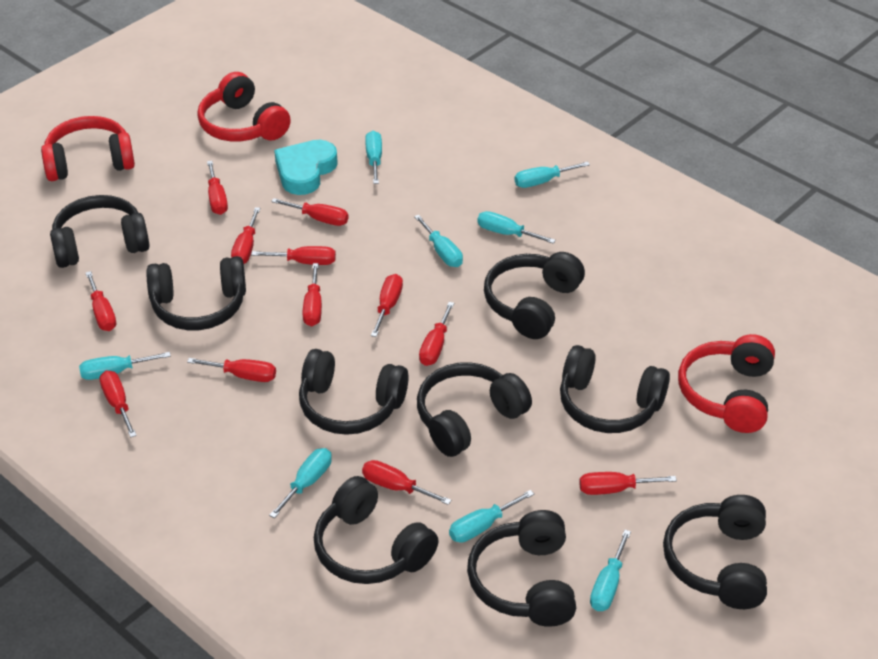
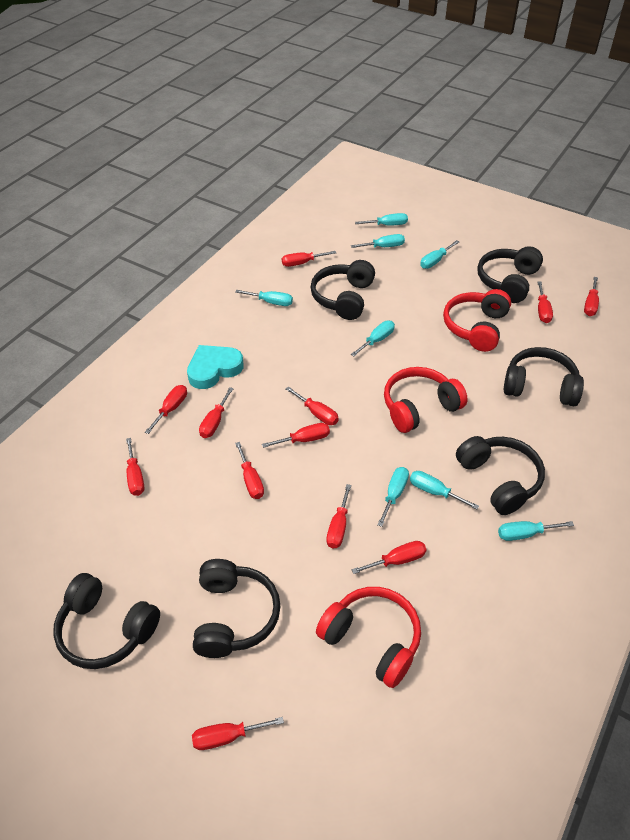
black headphones: 9 -> 6

